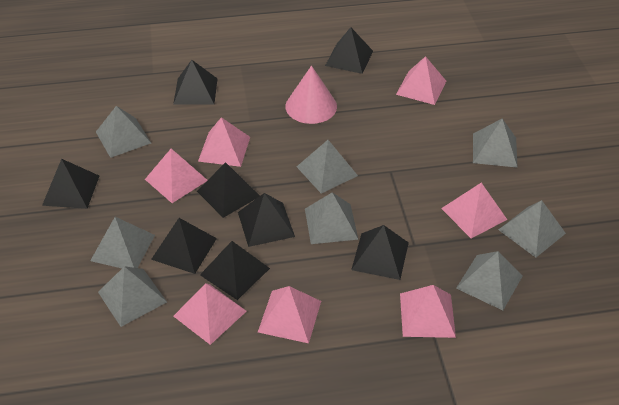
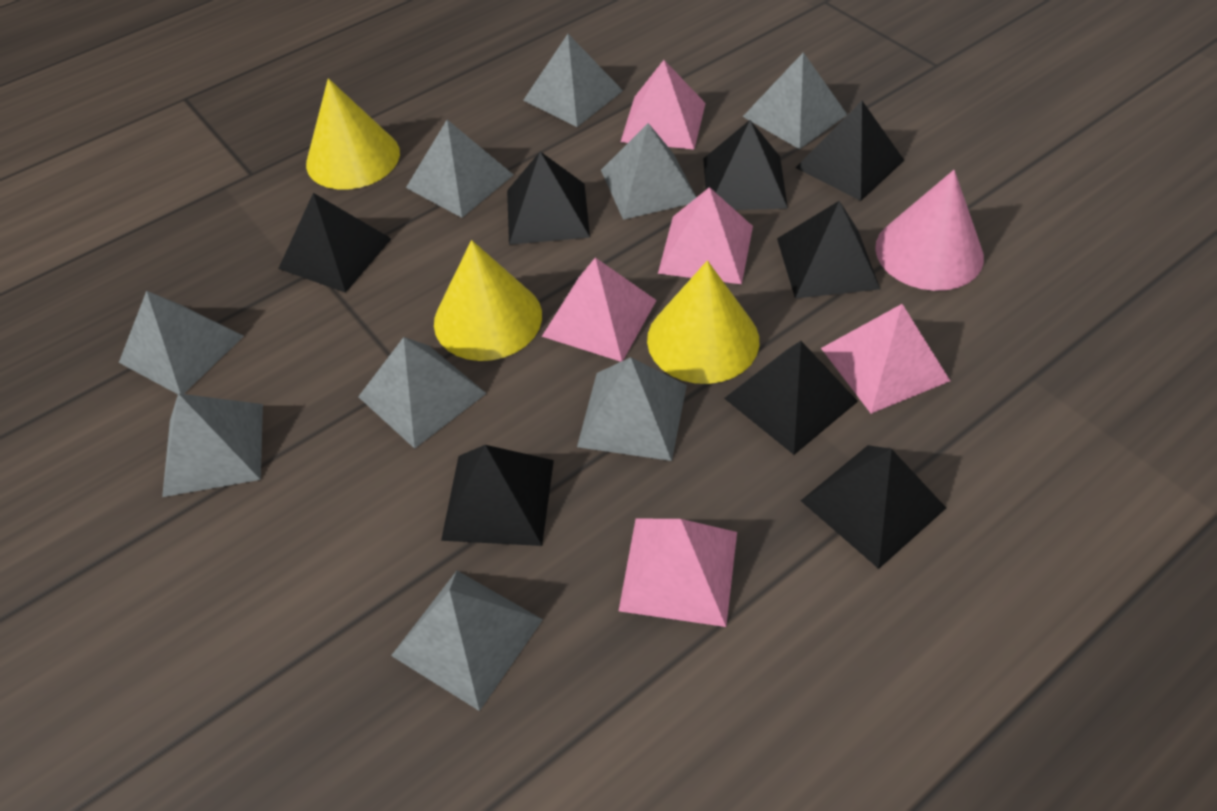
grey pyramid: 8 -> 9
pink pyramid: 7 -> 5
yellow cone: 0 -> 3

